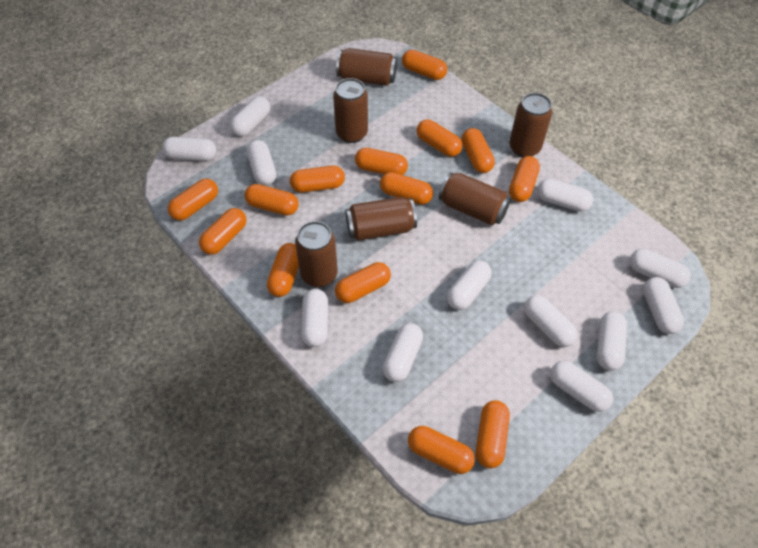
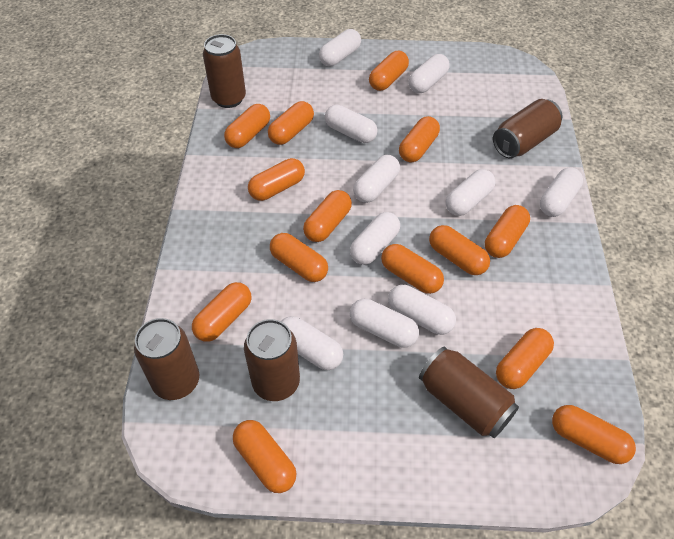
brown can: 6 -> 5
white capsule: 12 -> 10

